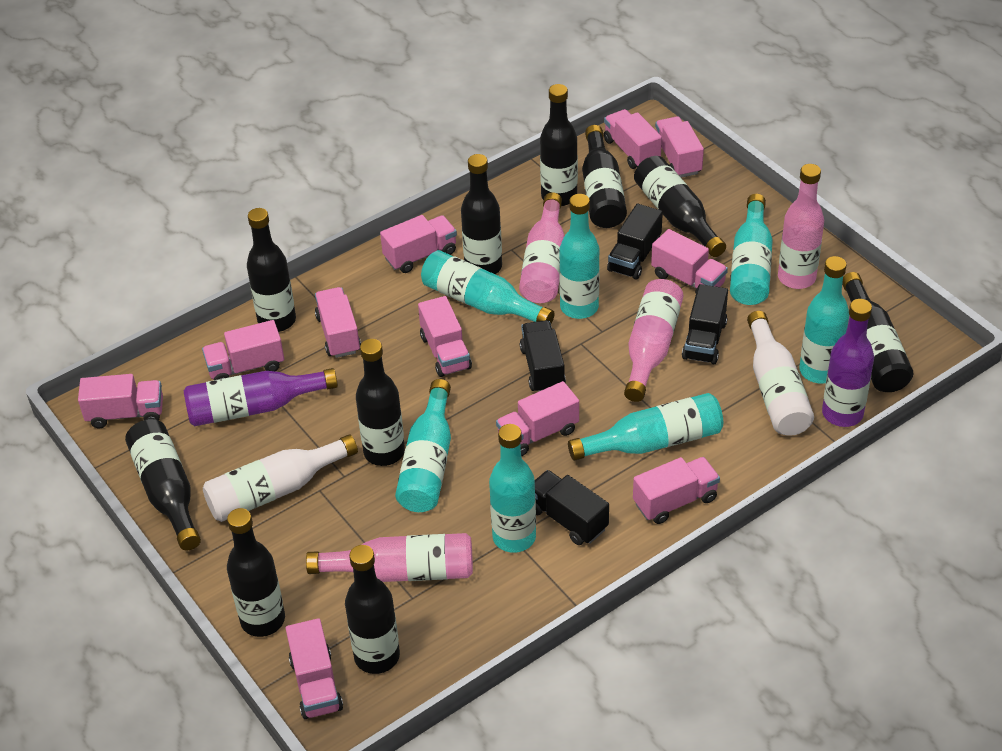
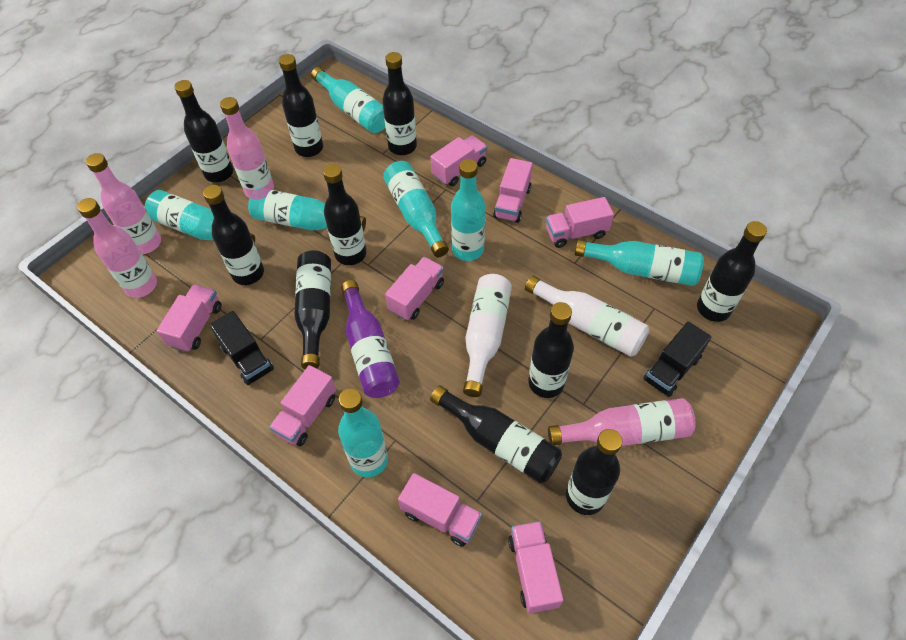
black truck: 4 -> 2
pink truck: 11 -> 8
purple bottle: 2 -> 1

